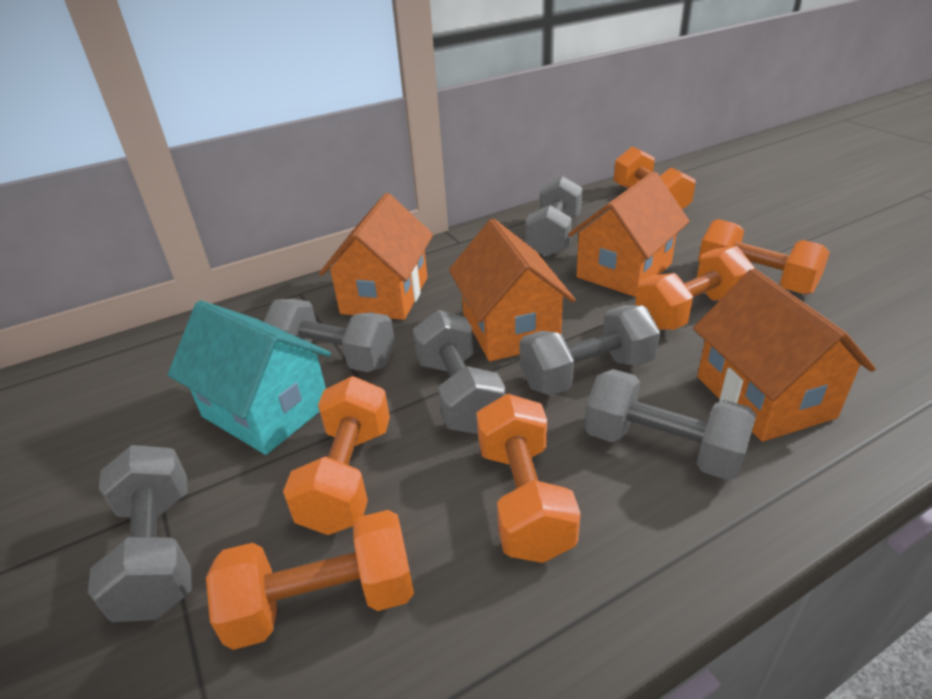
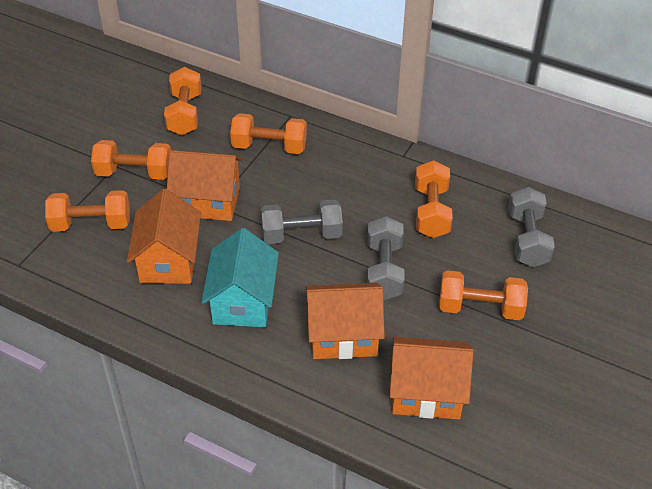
grey dumbbell: 6 -> 3

